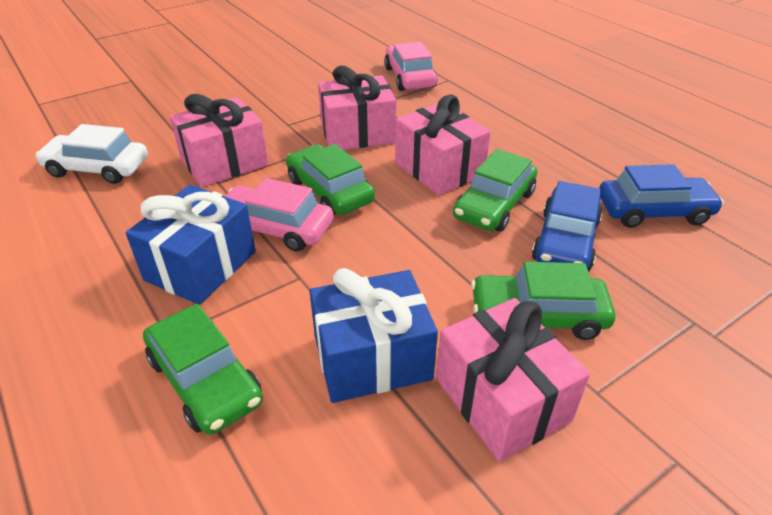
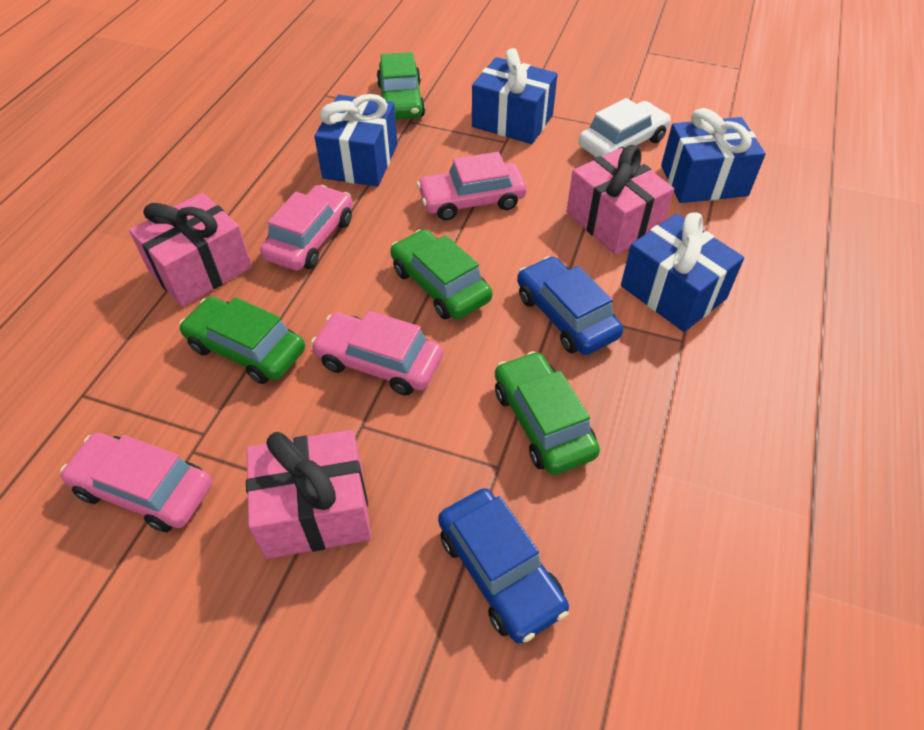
blue gift: 2 -> 4
pink car: 2 -> 4
pink gift: 4 -> 3

